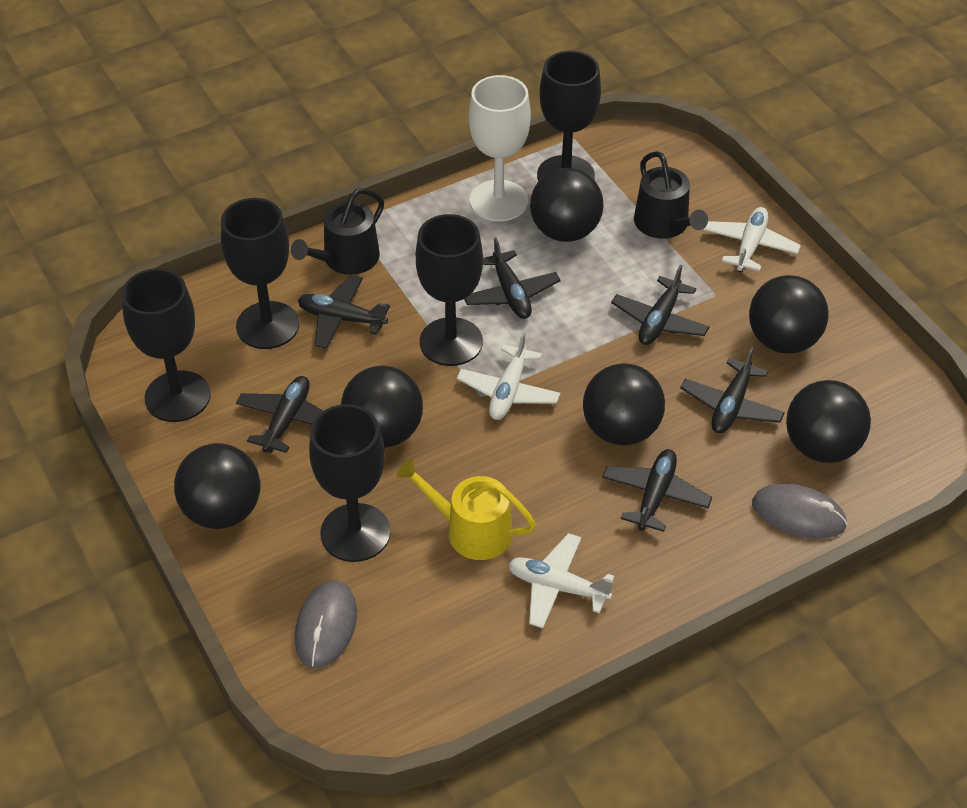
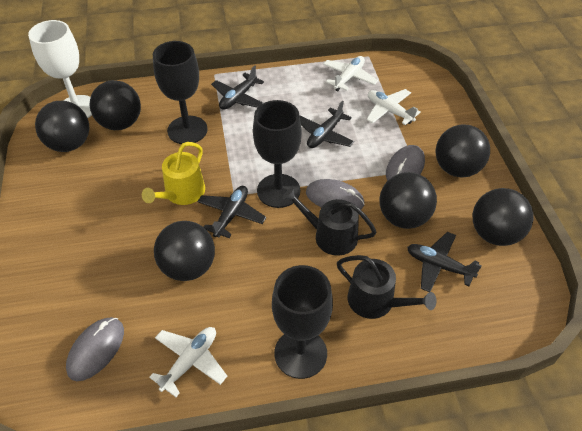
black goblet: 5 -> 3
black plane: 6 -> 4
grey mouse: 2 -> 3

